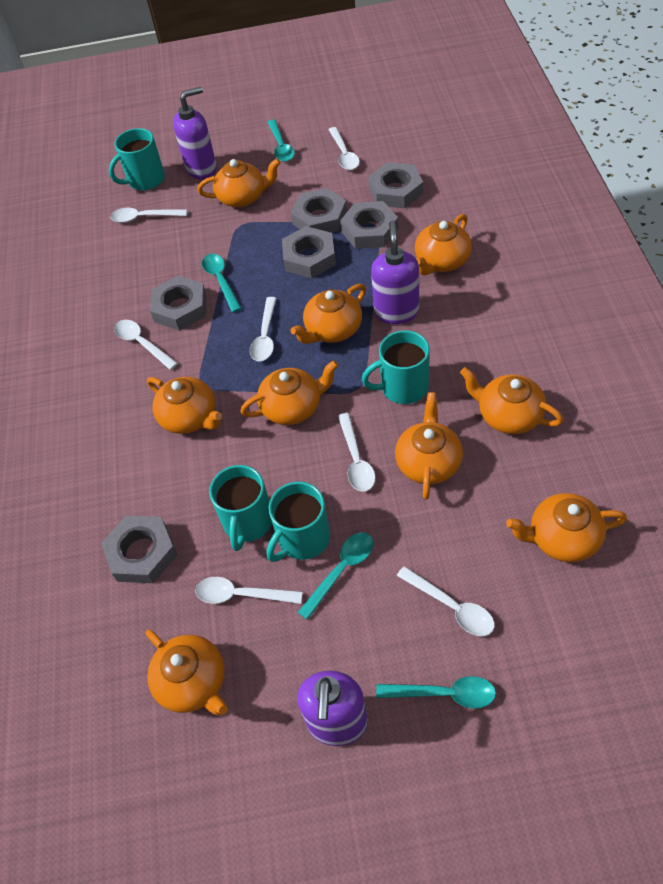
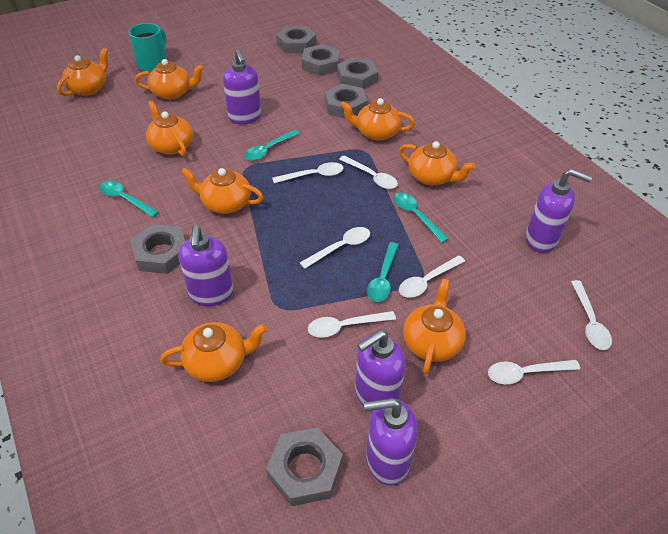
orange teapot: 9 -> 8
purple soap dispenser: 3 -> 5
turquoise mug: 4 -> 1

